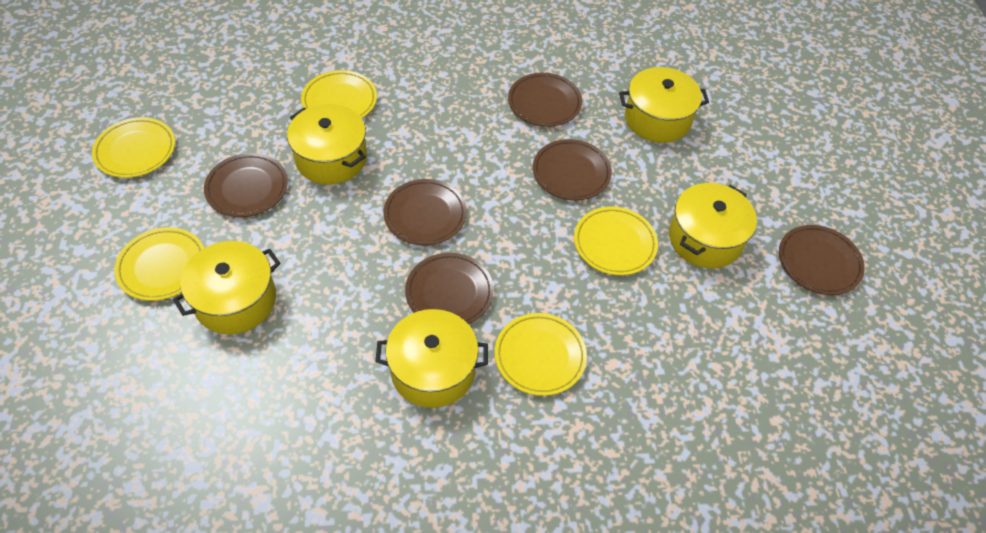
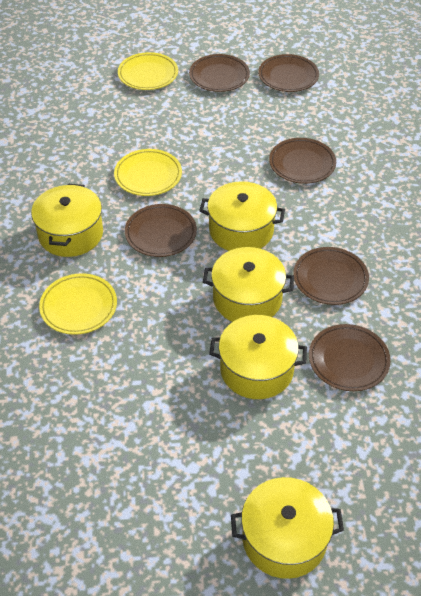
yellow plate: 5 -> 3

